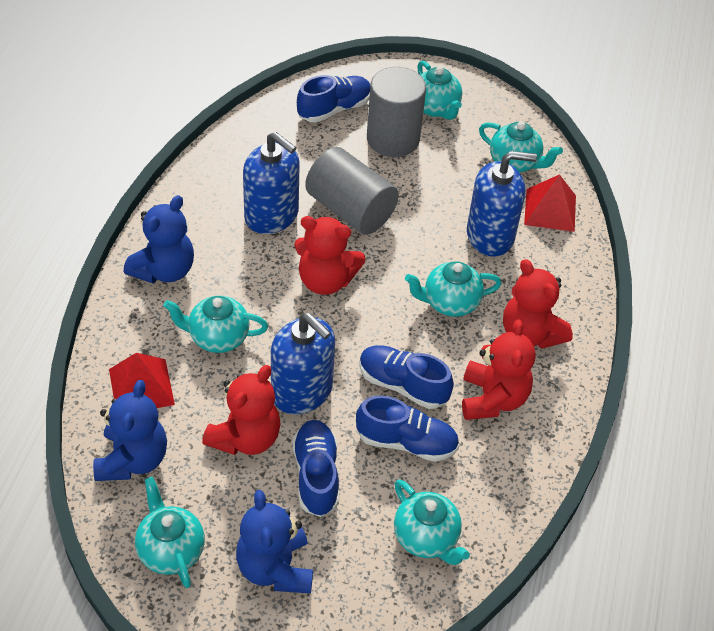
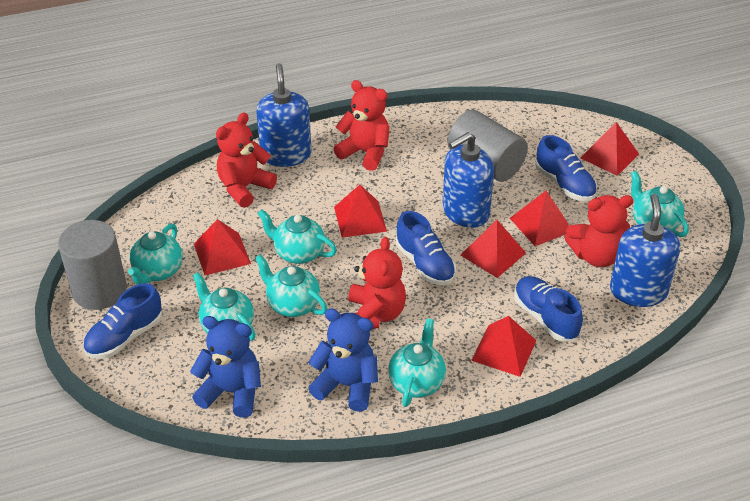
blue teddy bear: 3 -> 2
red pyramid: 2 -> 6

